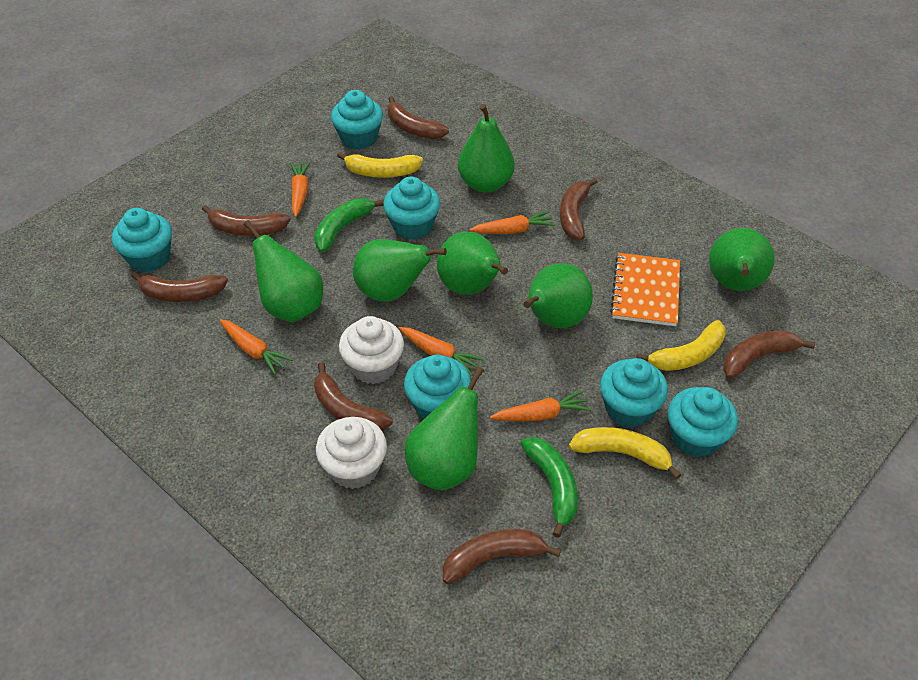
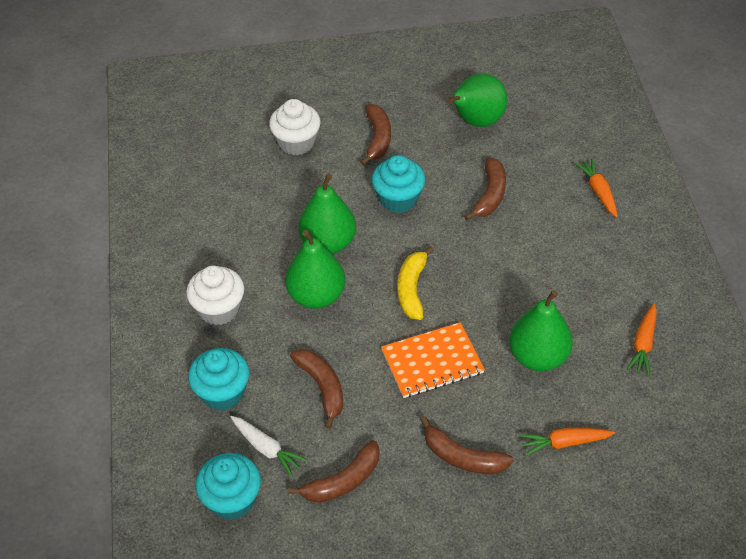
brown banana: 7 -> 5
green banana: 2 -> 0
green pear: 7 -> 4
orange carrot: 5 -> 3
turquoise cupcake: 6 -> 3
white carrot: 0 -> 1
yellow banana: 3 -> 1

